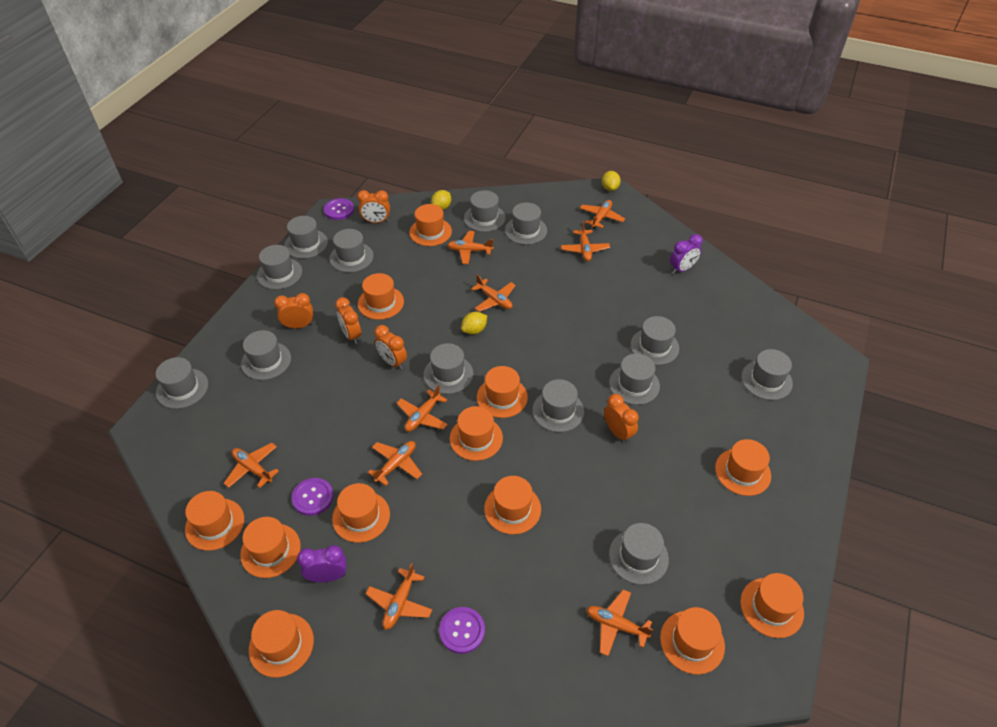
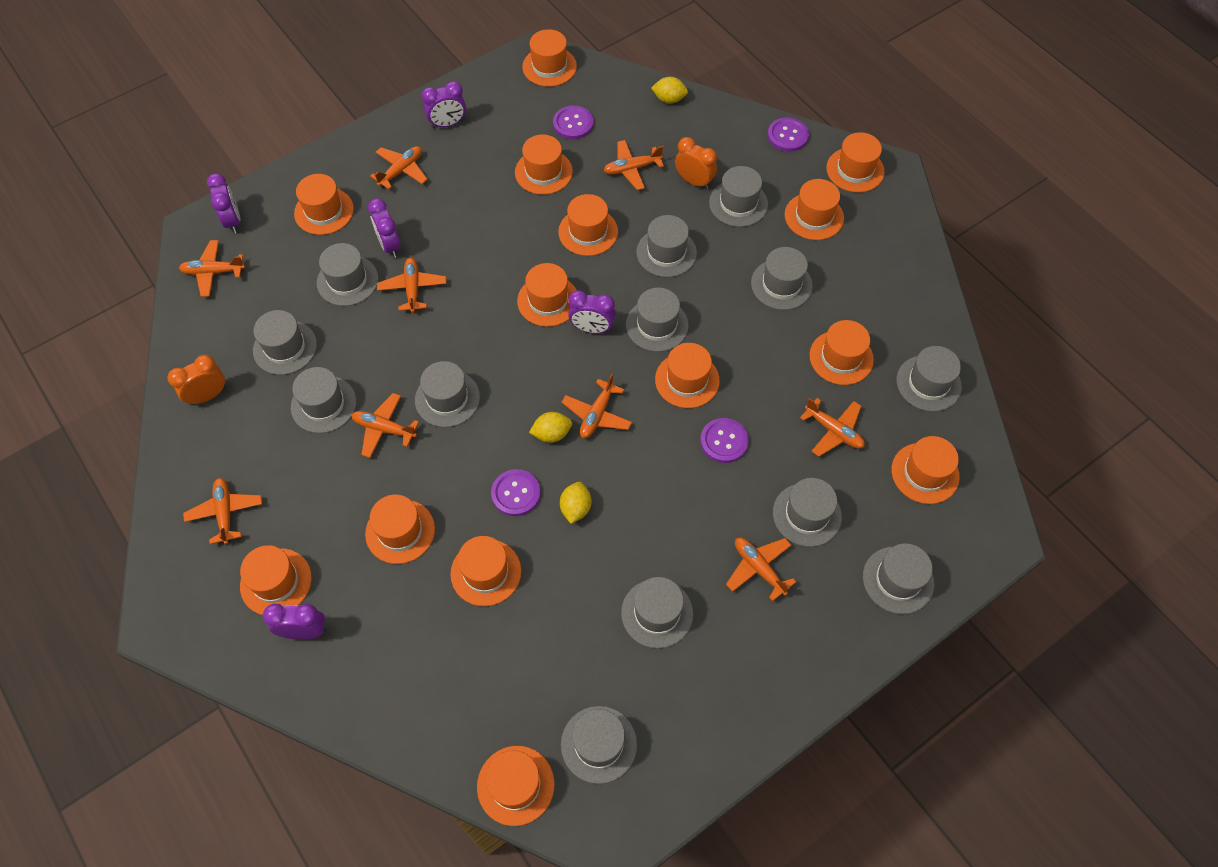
orange clock: 5 -> 2
orange hat: 12 -> 14
purple button: 3 -> 4
purple clock: 2 -> 5

